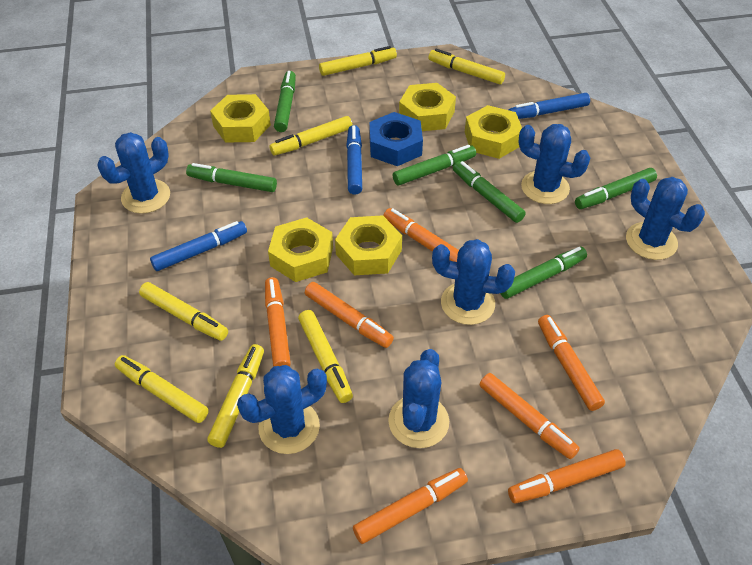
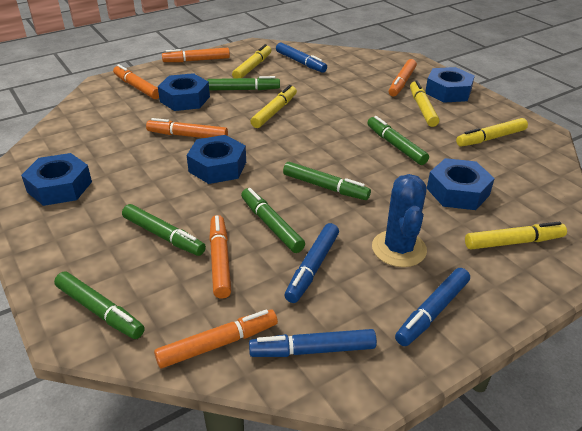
blue cactus: 6 -> 1
blue marker: 3 -> 4
blue nut: 1 -> 5
orange marker: 7 -> 6
yellow marker: 7 -> 5
yellow nut: 5 -> 0

